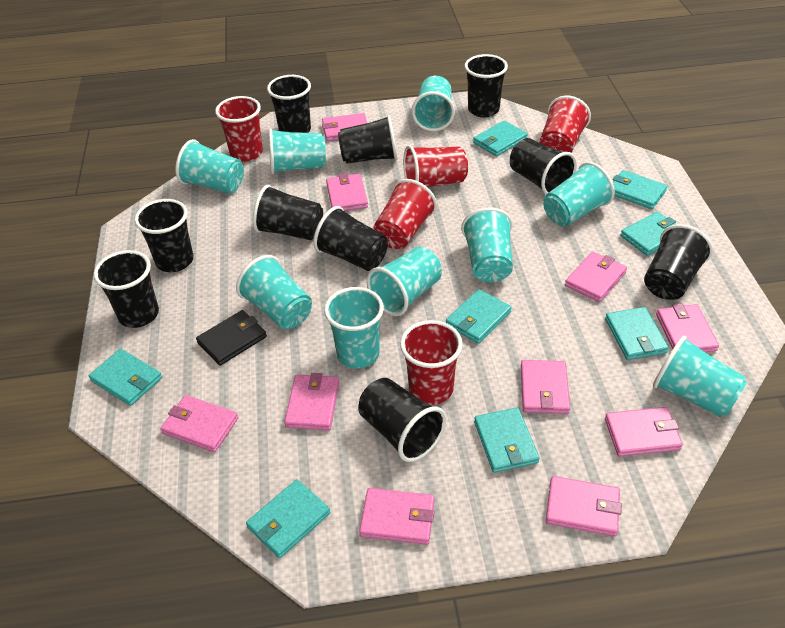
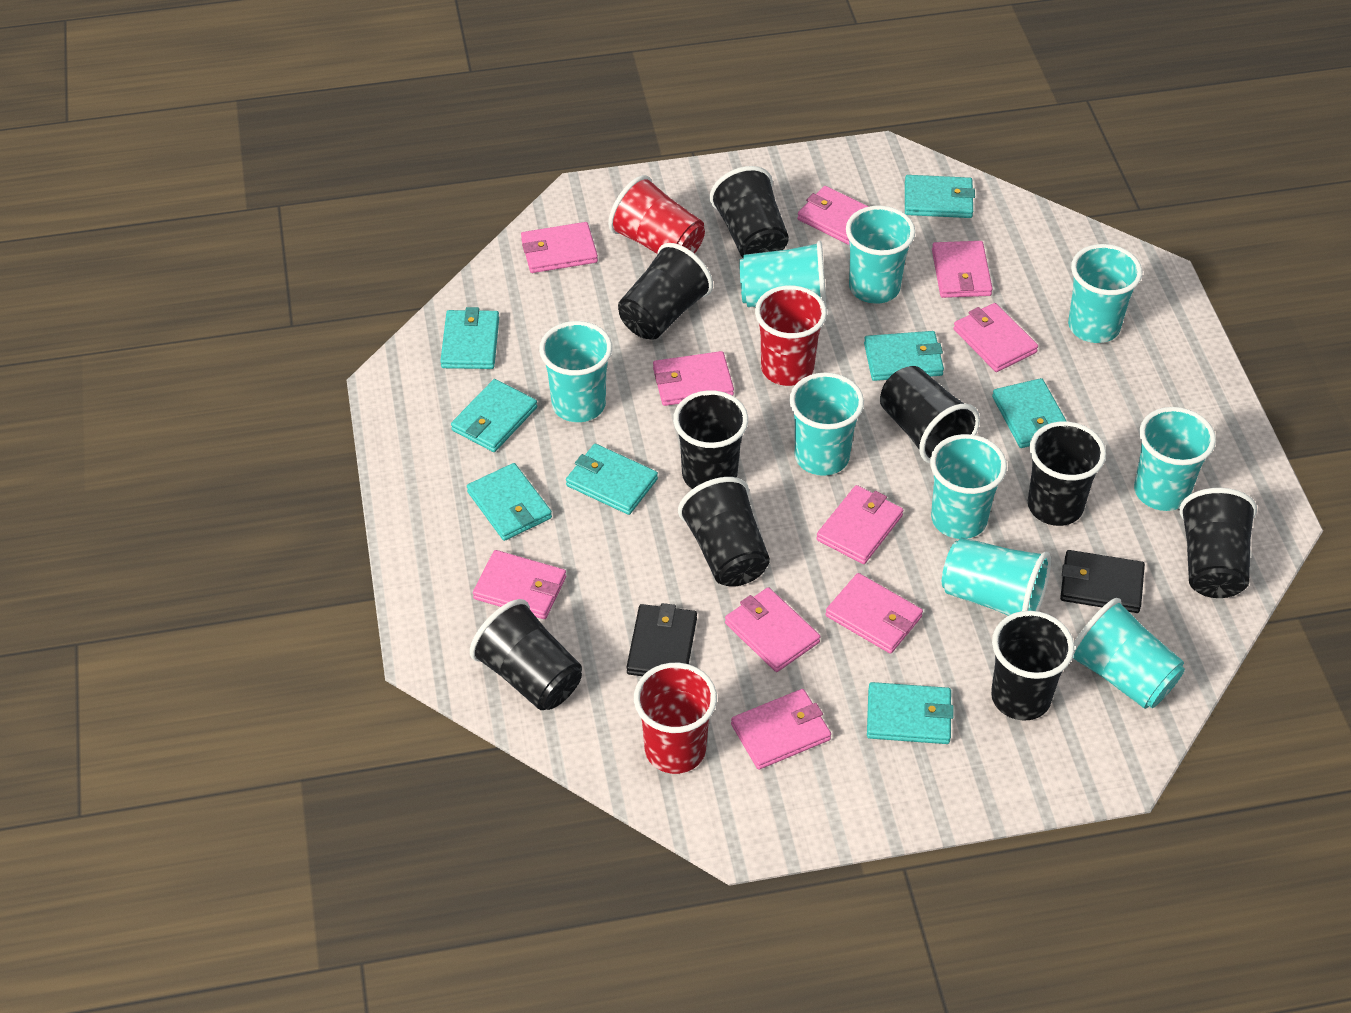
black cup: 10 -> 9
black wallet: 1 -> 2
red cup: 5 -> 3

